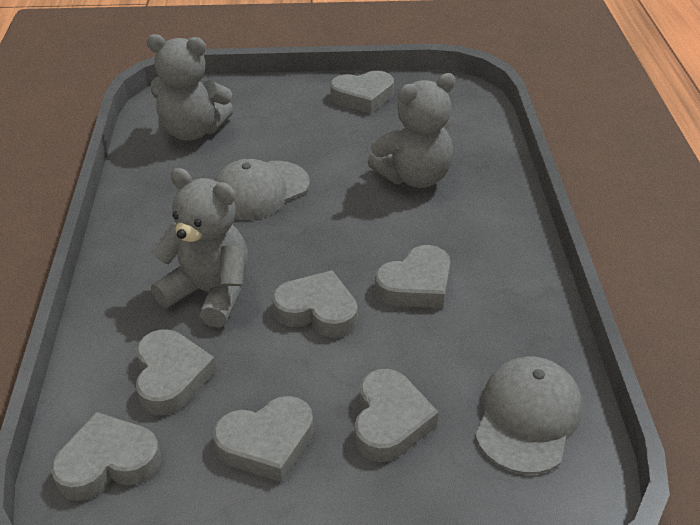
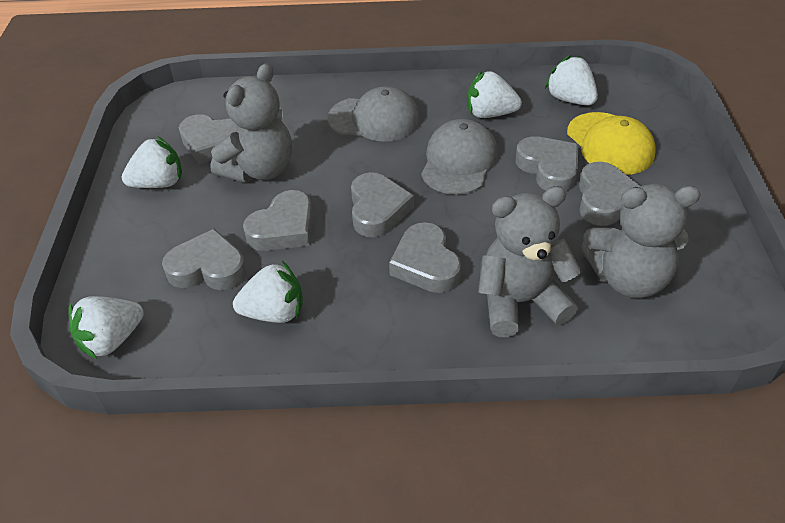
white strawberry: 0 -> 5
yellow cap: 0 -> 1

